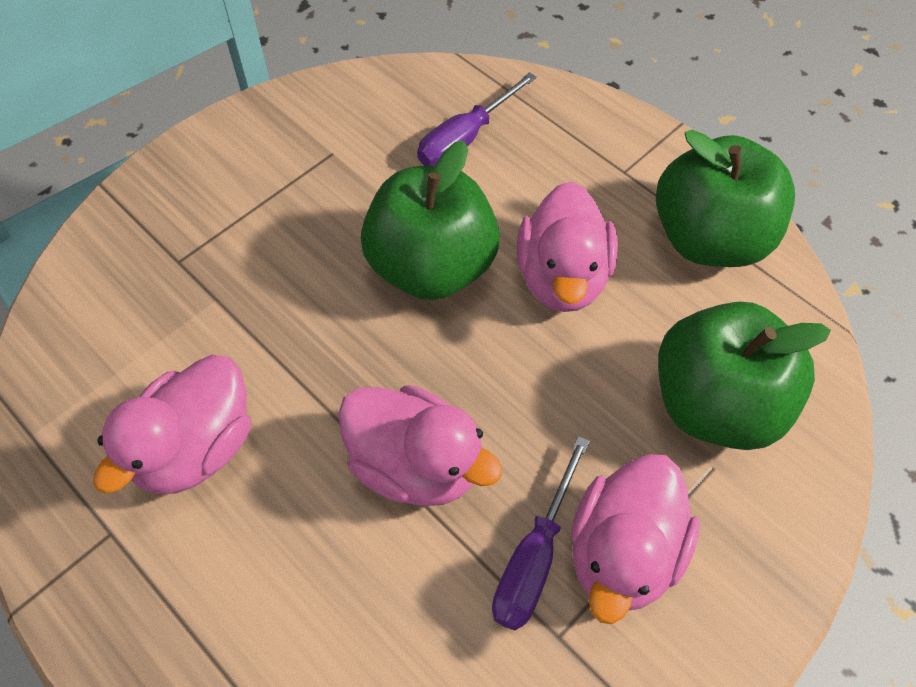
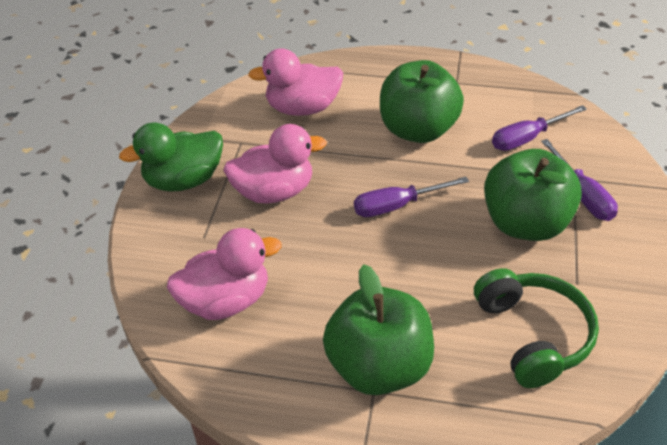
green duck: 0 -> 1
green headphones: 0 -> 1
pink duck: 4 -> 3
purple screwdriver: 2 -> 3

